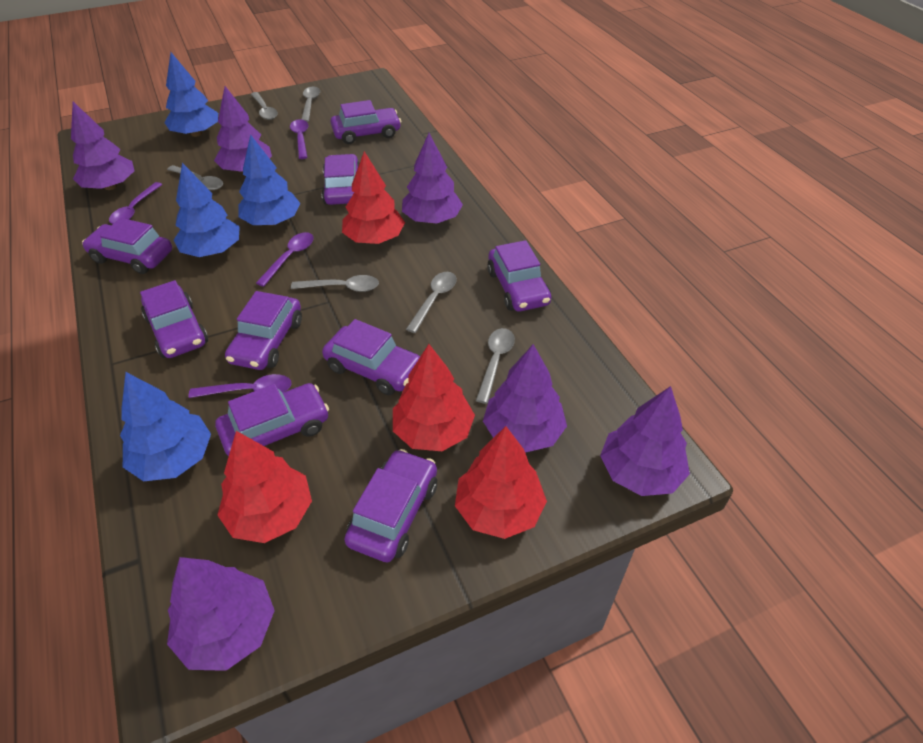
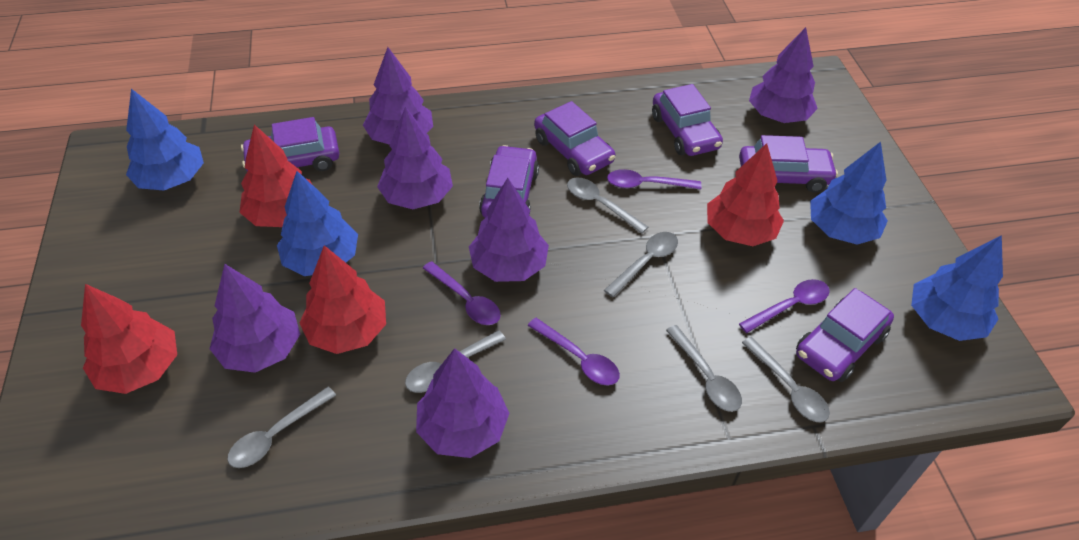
purple car: 9 -> 6

